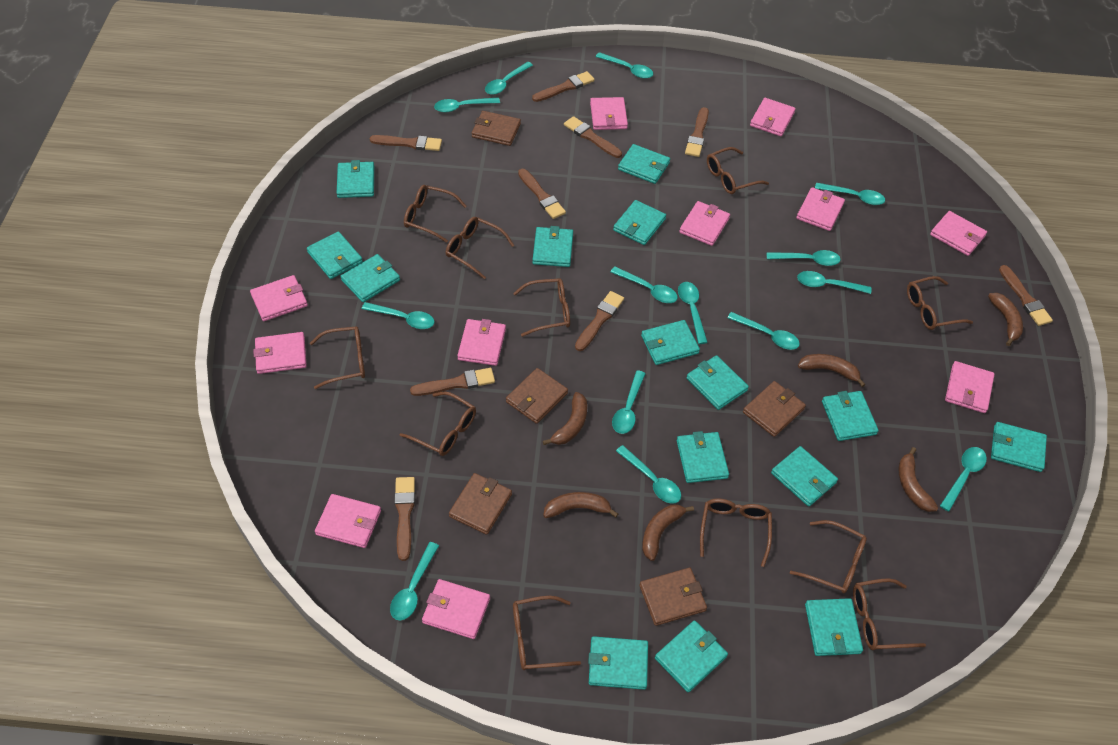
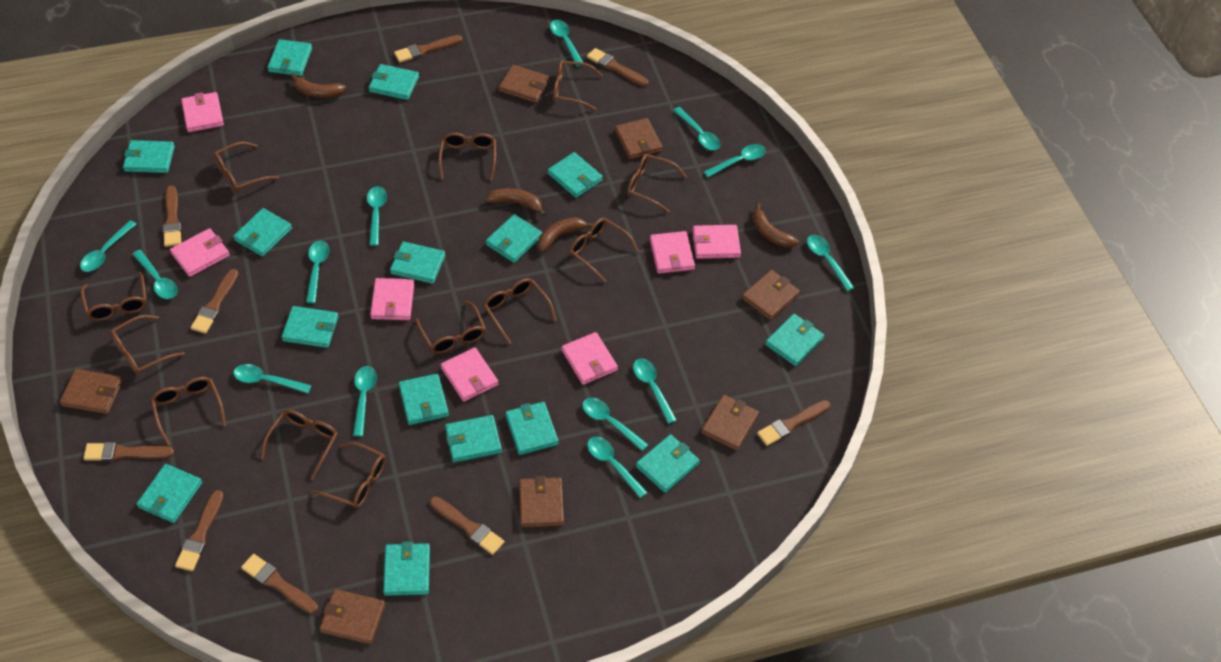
brown banana: 6 -> 4
brown glasses: 11 -> 12
brown wallet: 5 -> 7
pink wallet: 11 -> 7
turquoise spoon: 14 -> 13

